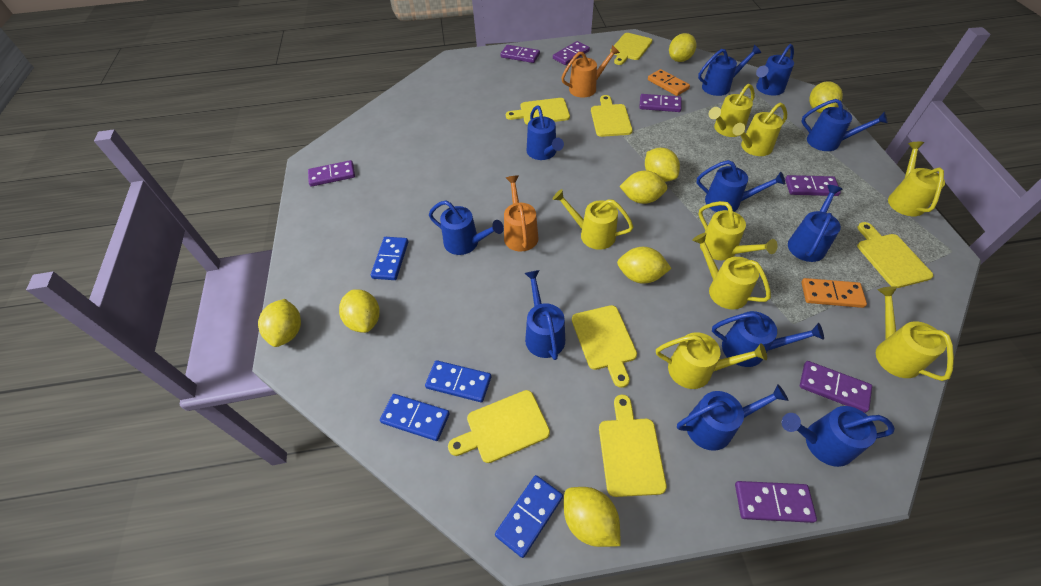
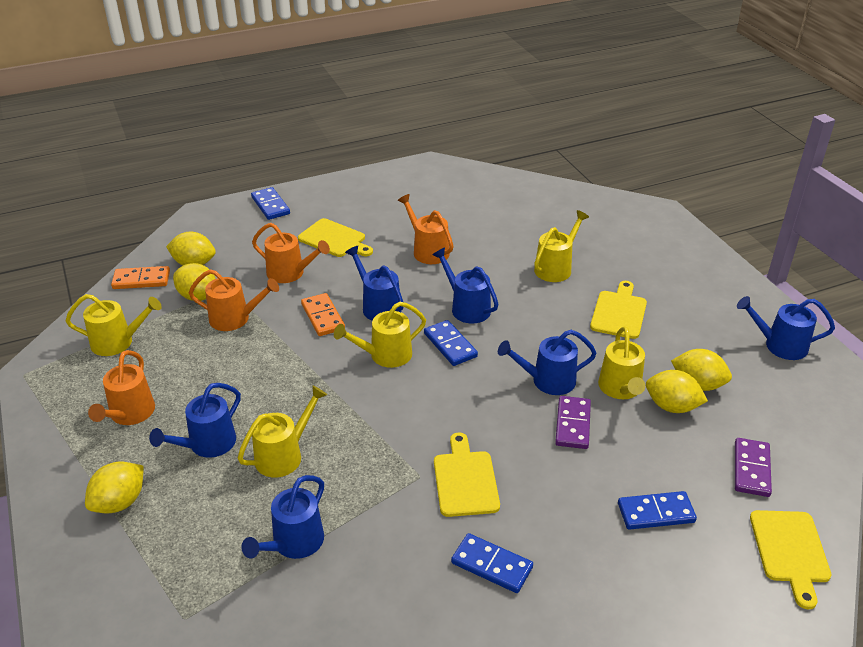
blue watering can: 11 -> 6
orange watering can: 2 -> 4
purple domino: 7 -> 2
yellow cutting board: 7 -> 4
yellow lemon: 8 -> 5
yellow watering can: 8 -> 5

